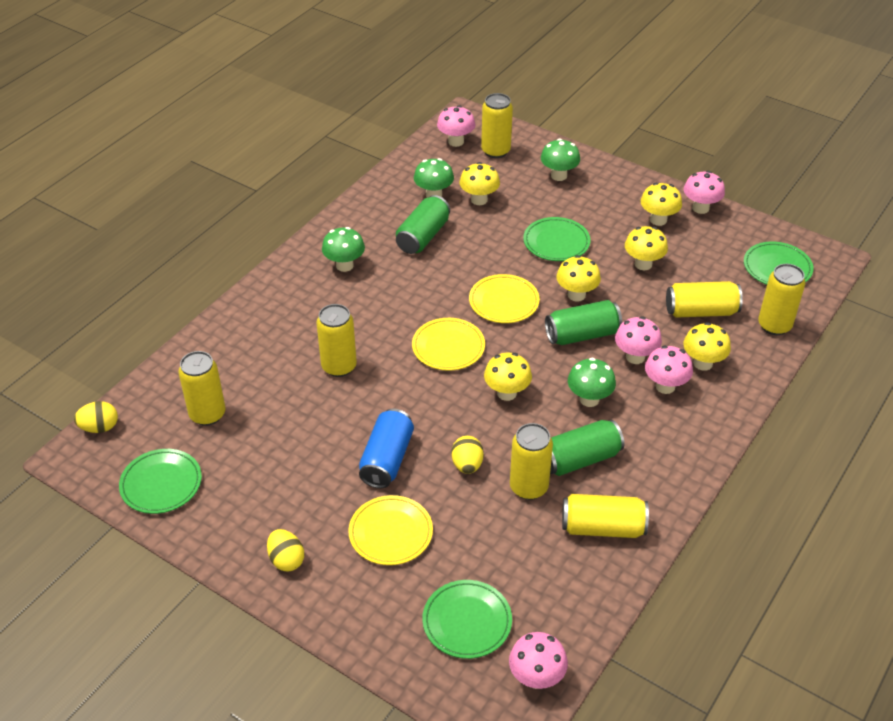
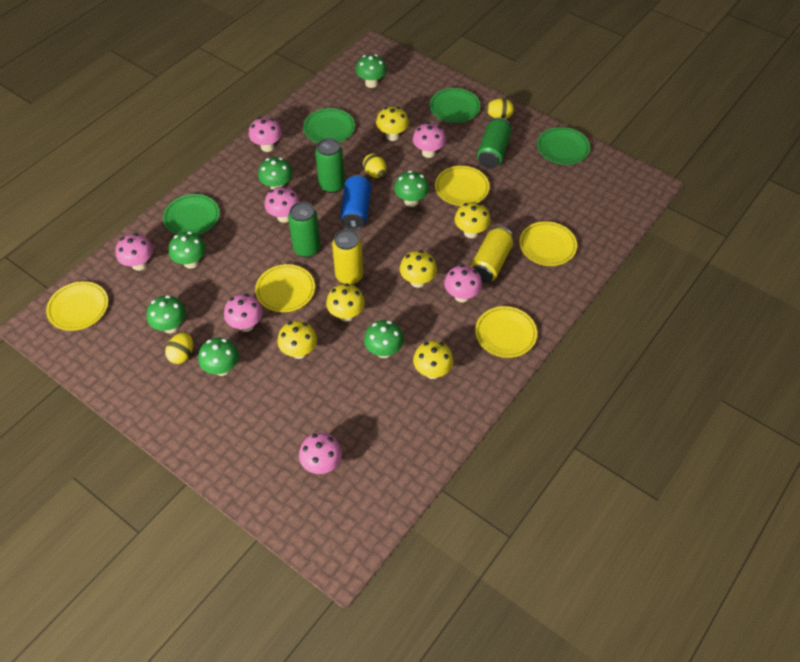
green mushroom: 4 -> 7
pink mushroom: 5 -> 7
yellow can: 7 -> 2
yellow plate: 3 -> 5

